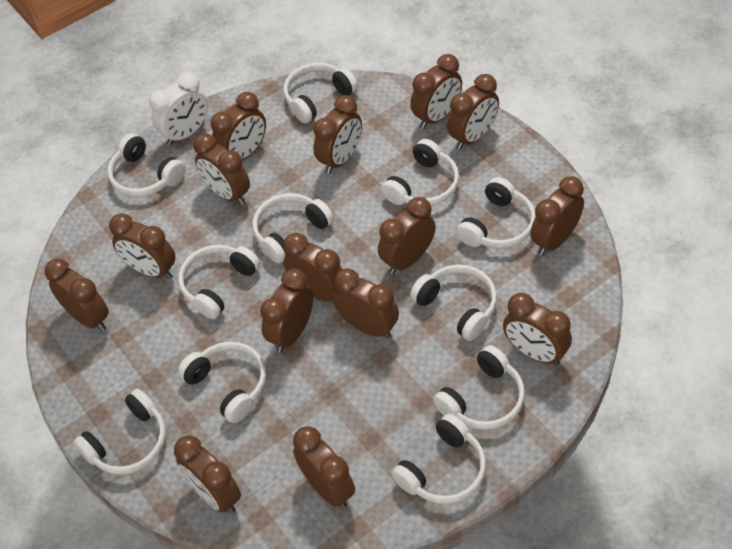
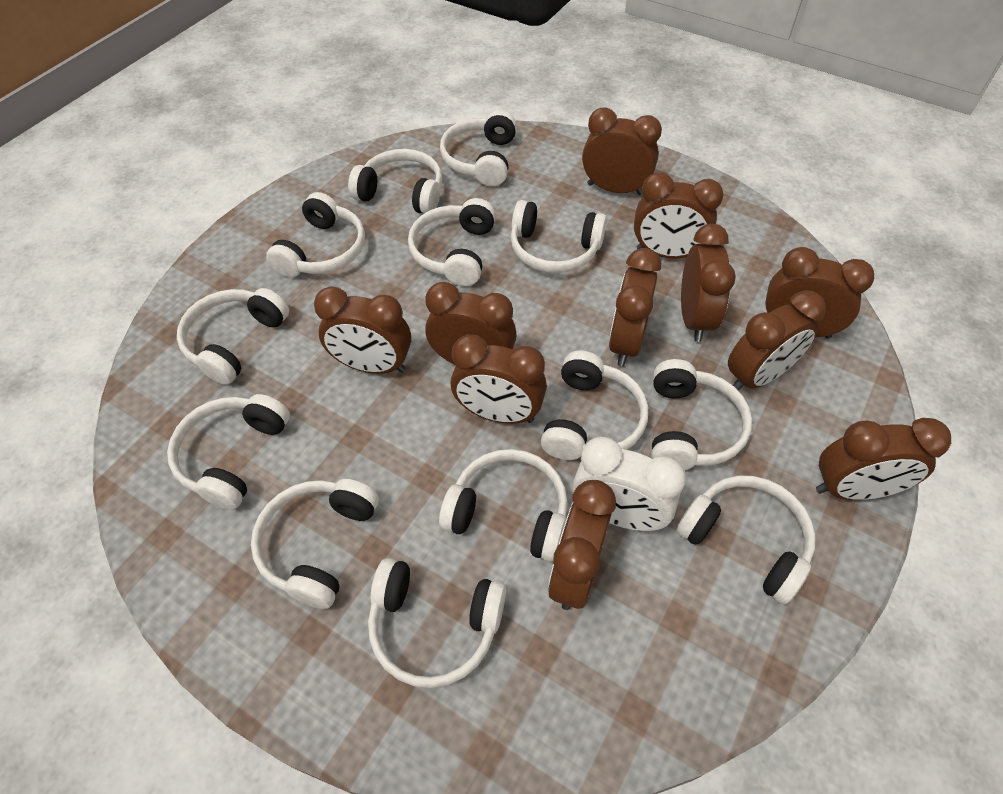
brown clock: 15 -> 11
white headphones: 11 -> 13

